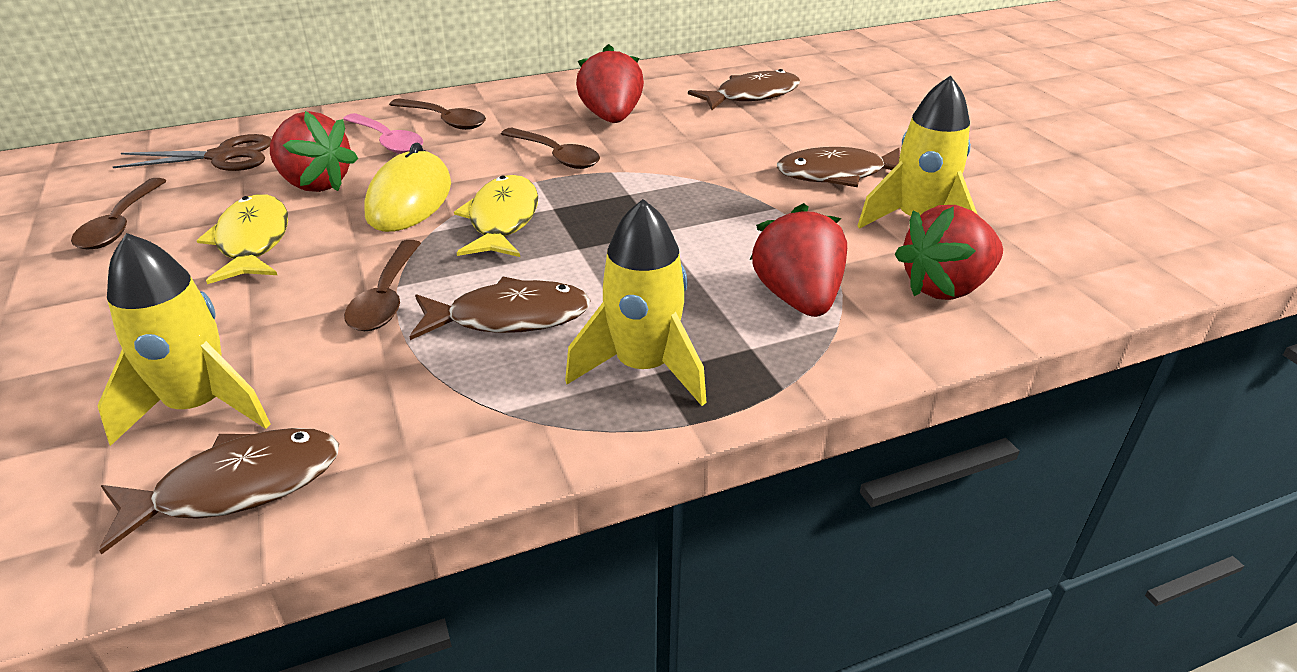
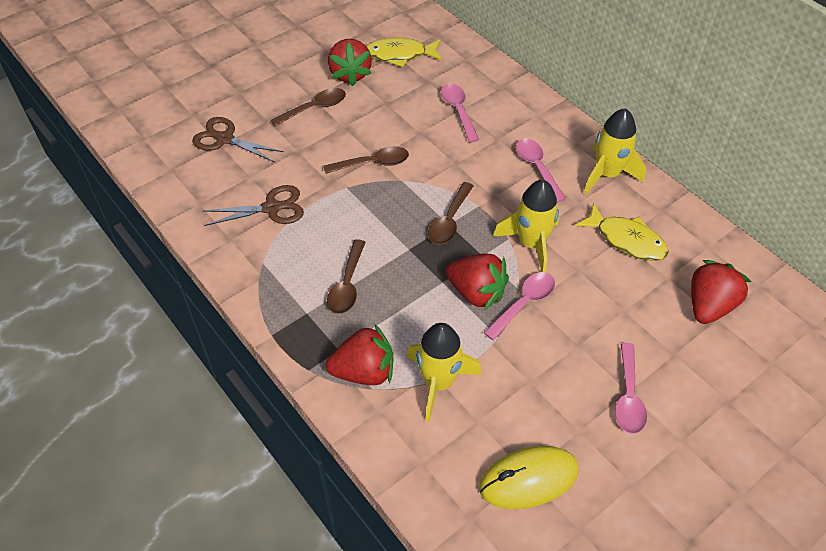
brown fish: 4 -> 0
brown scissors: 1 -> 2
pink spoon: 1 -> 4

